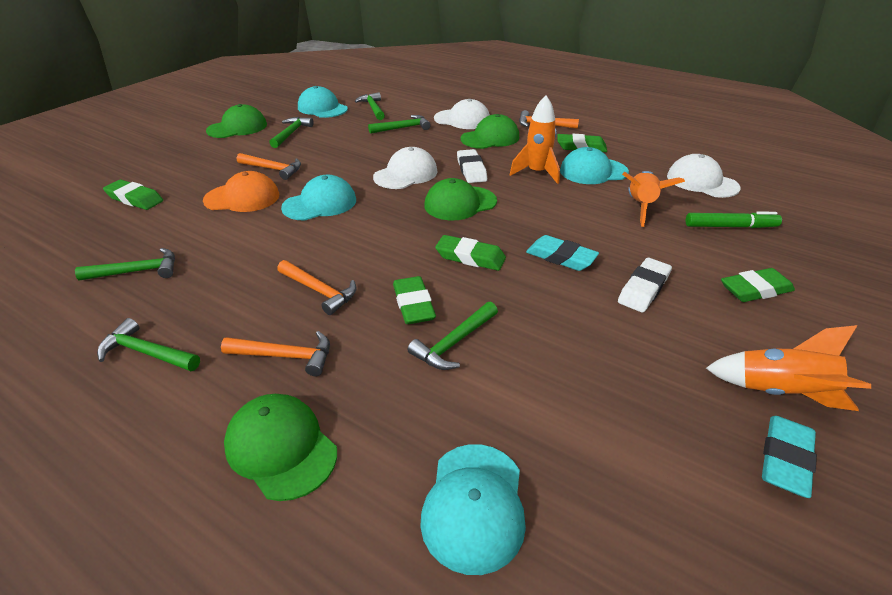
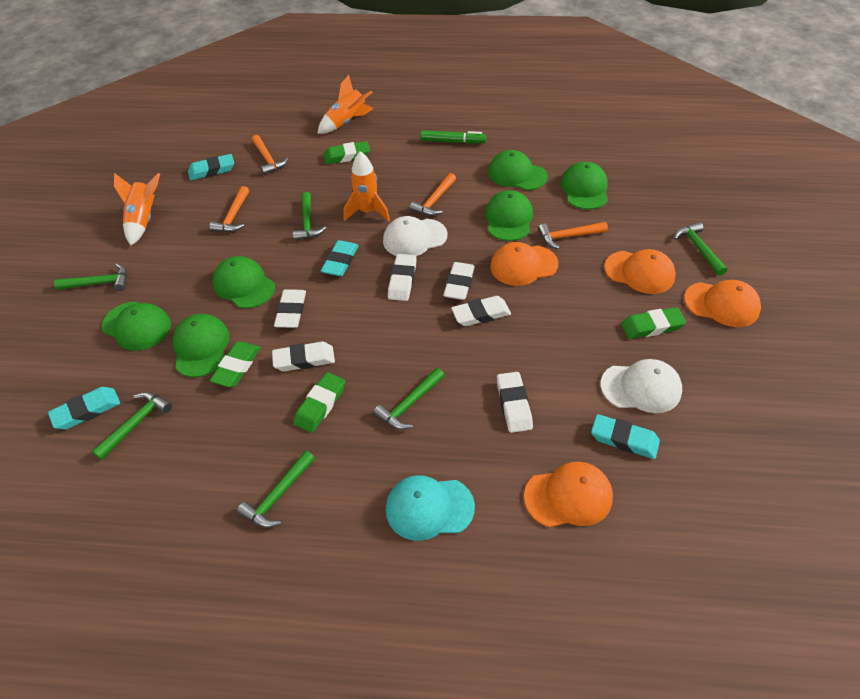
green cap: 4 -> 6
green eraser: 5 -> 4
orange cap: 1 -> 4
turquoise cap: 4 -> 1
turquoise eraser: 2 -> 4
white cap: 3 -> 2
white eraser: 2 -> 6

